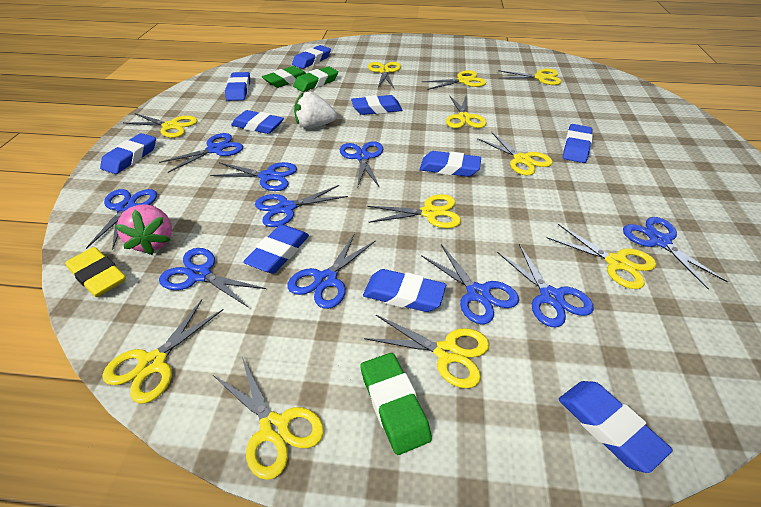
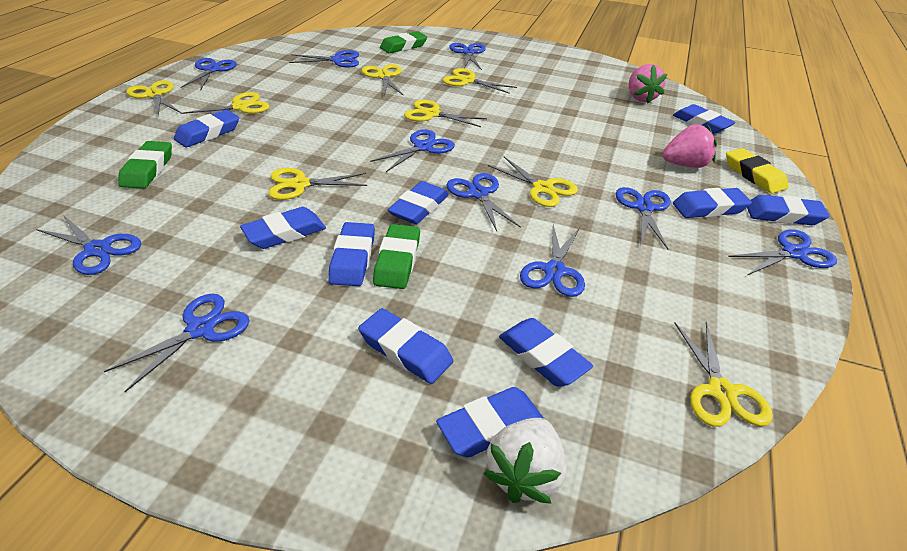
pink strawberry: 1 -> 2
yellow scissors: 11 -> 8

